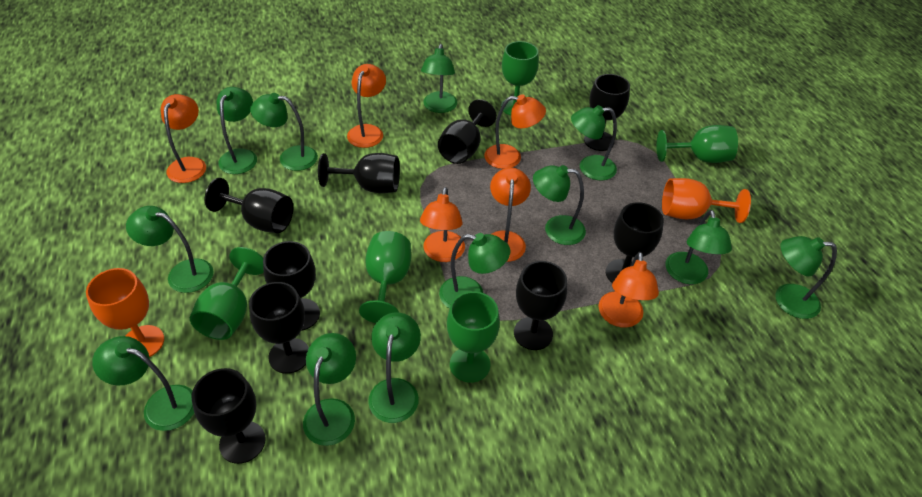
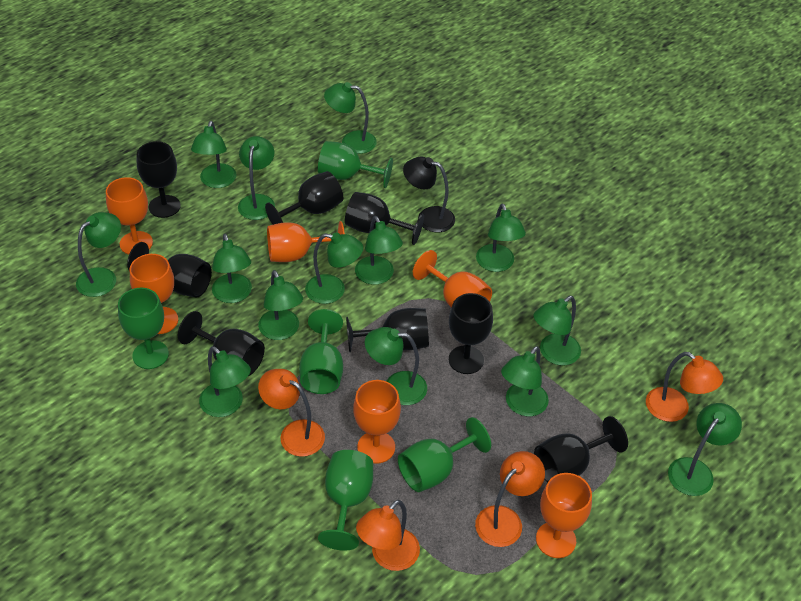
black goblet: 9 -> 8
black lamp: 0 -> 1
green lamp: 12 -> 14
orange goblet: 2 -> 6
orange lamp: 6 -> 4

